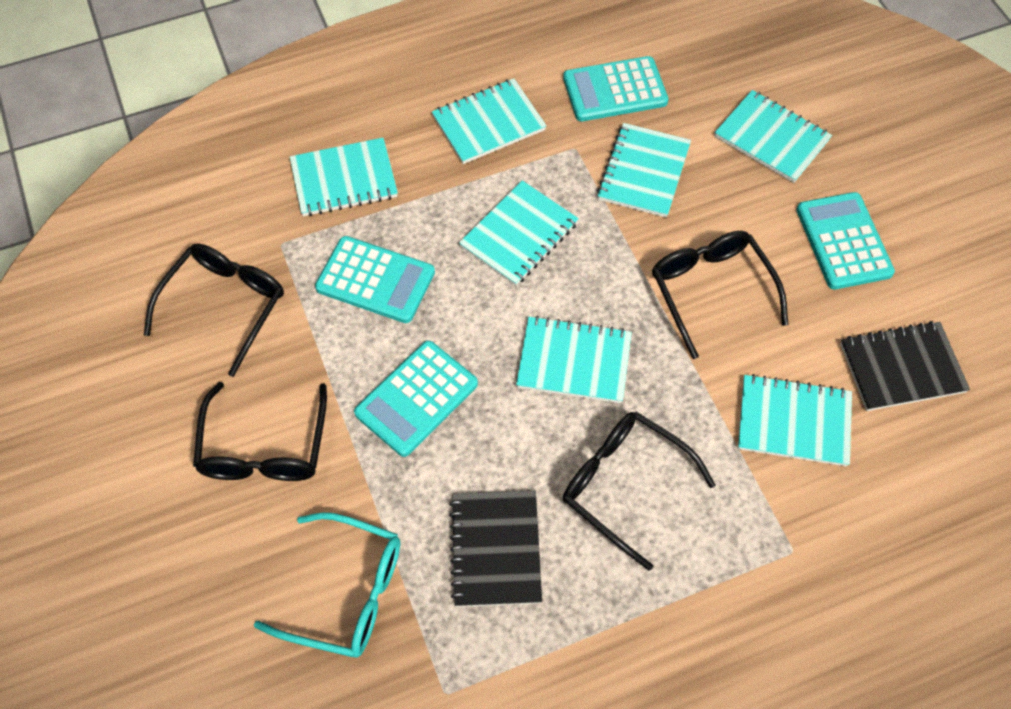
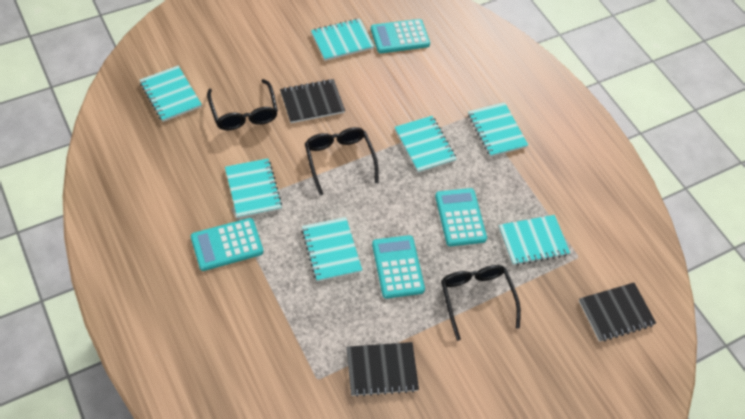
black glasses: 4 -> 3
black notebook: 2 -> 3
turquoise glasses: 1 -> 0

